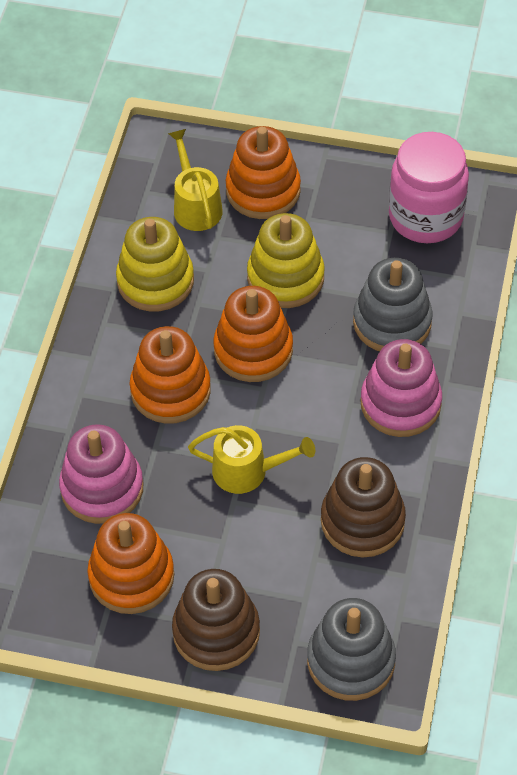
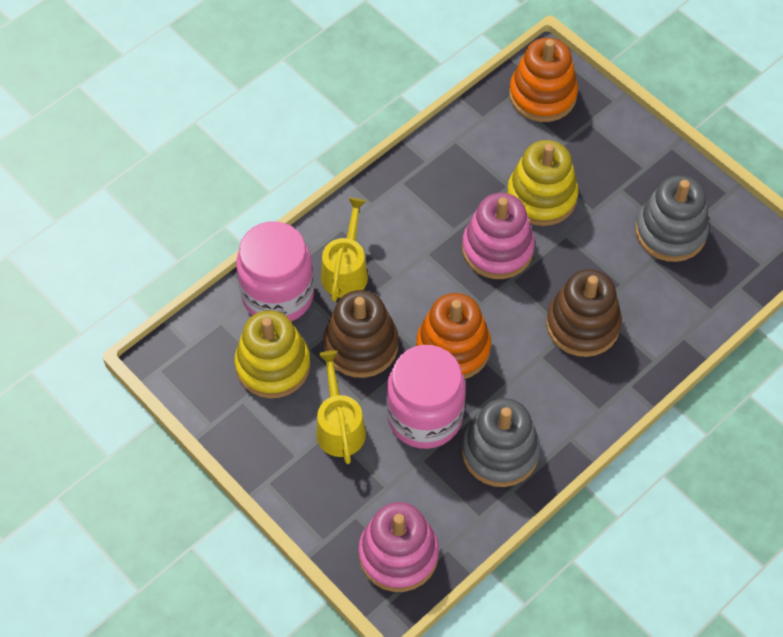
orange stacking toy: 4 -> 2
pink jar: 1 -> 2

